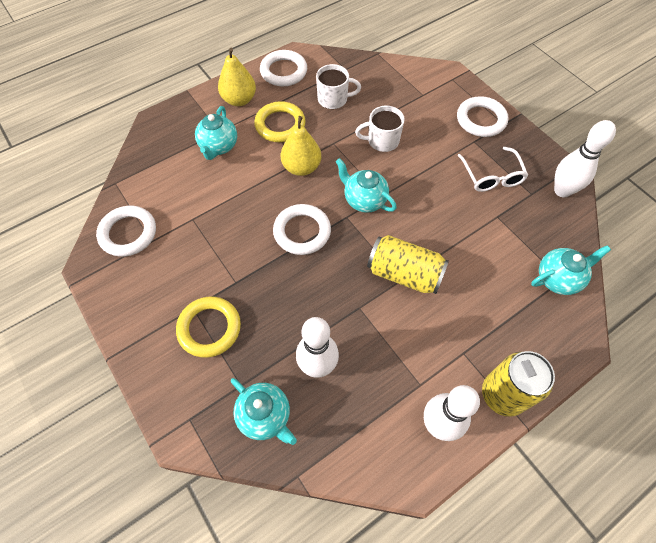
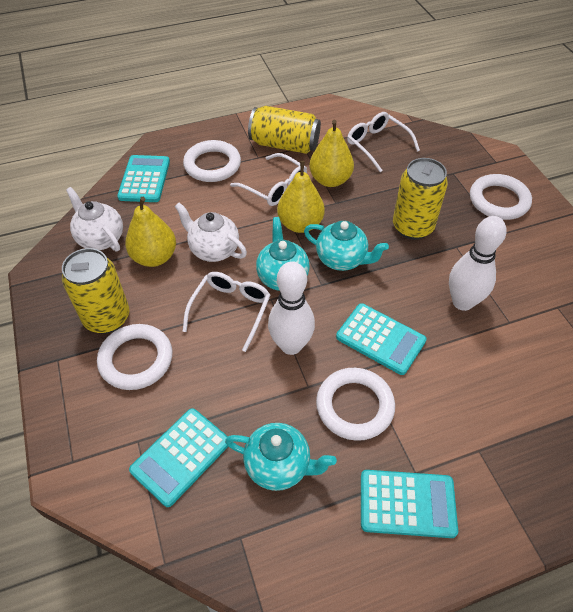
turquoise calculator: 0 -> 4
turquoise teapot: 4 -> 3
white bowling pin: 3 -> 2
white glasses: 1 -> 3
white mug: 2 -> 0
white teapot: 0 -> 2
yellow can: 2 -> 3
yellow pear: 2 -> 3
yellow ring: 2 -> 0

